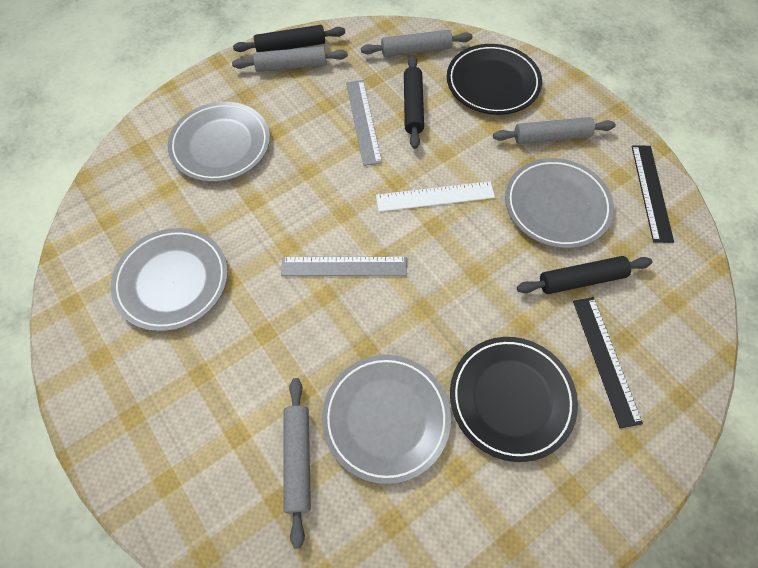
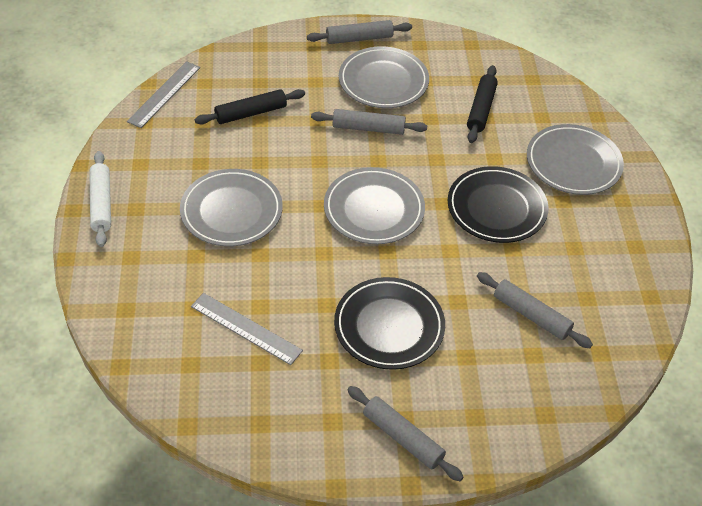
black rolling pin: 3 -> 2
black ruler: 2 -> 0
white rolling pin: 0 -> 1
white ruler: 1 -> 0

